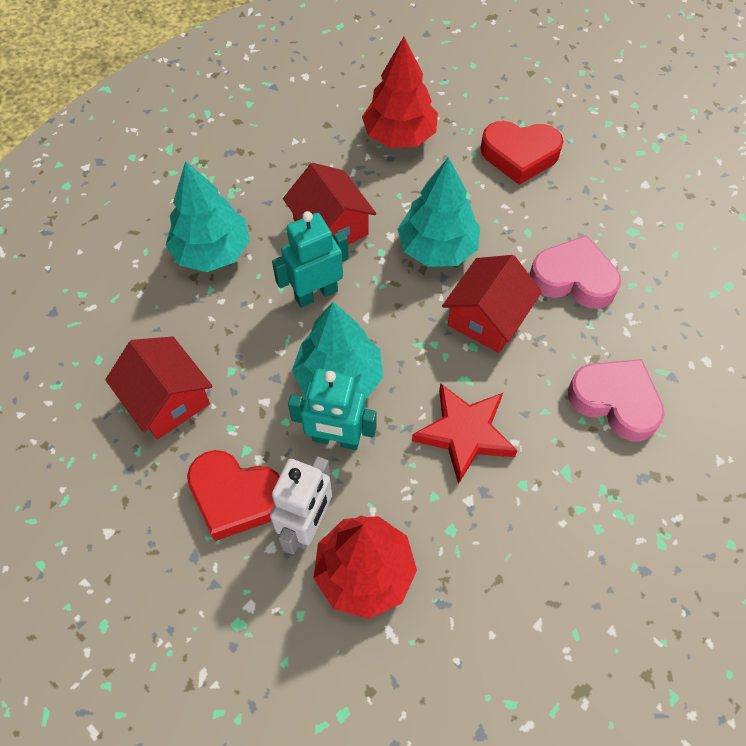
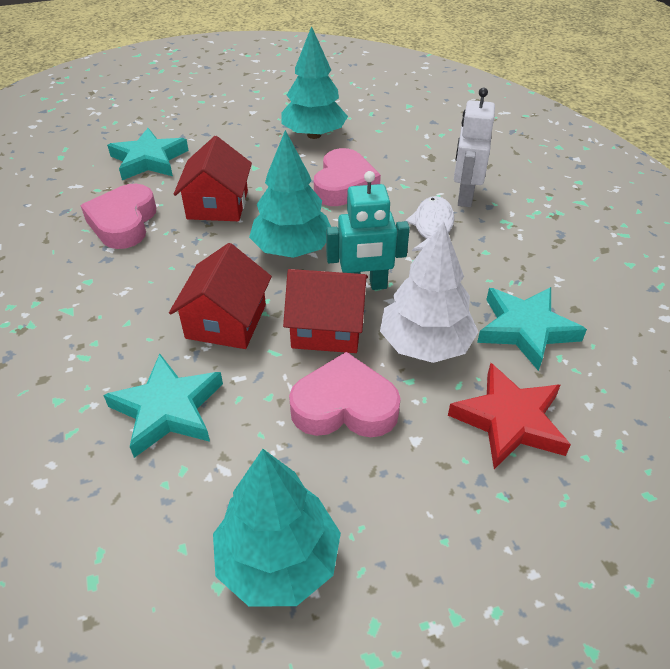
pink heart: 2 -> 3
red heart: 2 -> 0
red tree: 2 -> 0
turquoise robot: 2 -> 1
turquoise star: 0 -> 3
white fish: 0 -> 1
white tree: 0 -> 1

